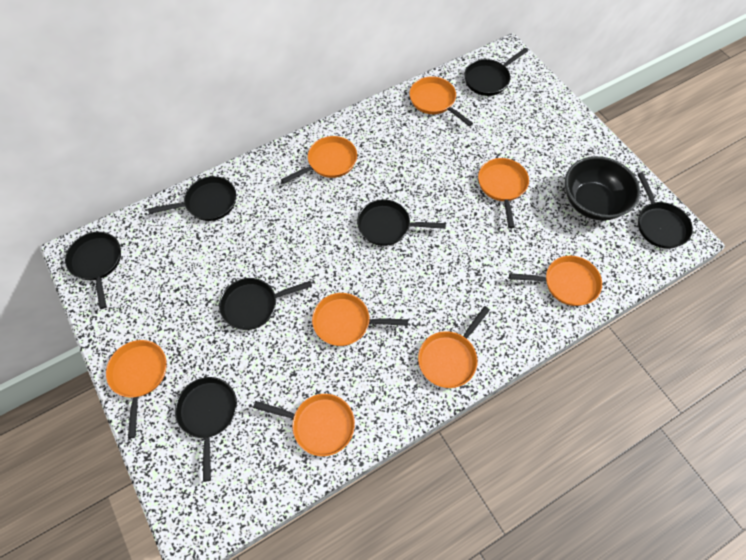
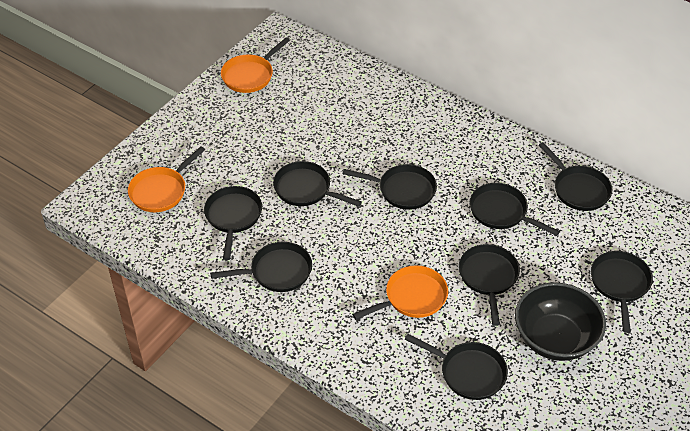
black pan: 7 -> 9
orange pan: 8 -> 3

